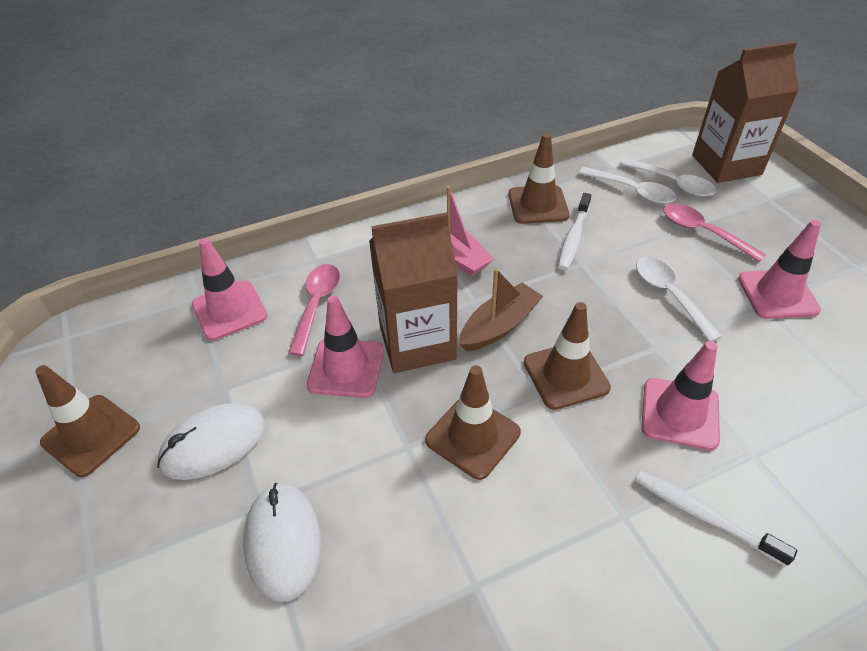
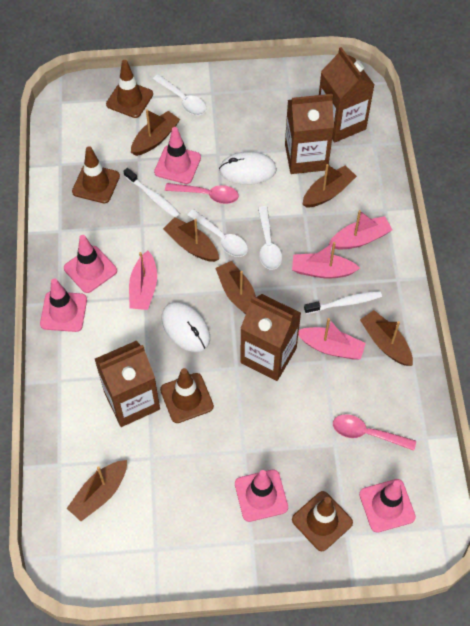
brown boat: 1 -> 6
brown carton: 2 -> 4
pink boat: 1 -> 4
pink traffic cone: 4 -> 5

